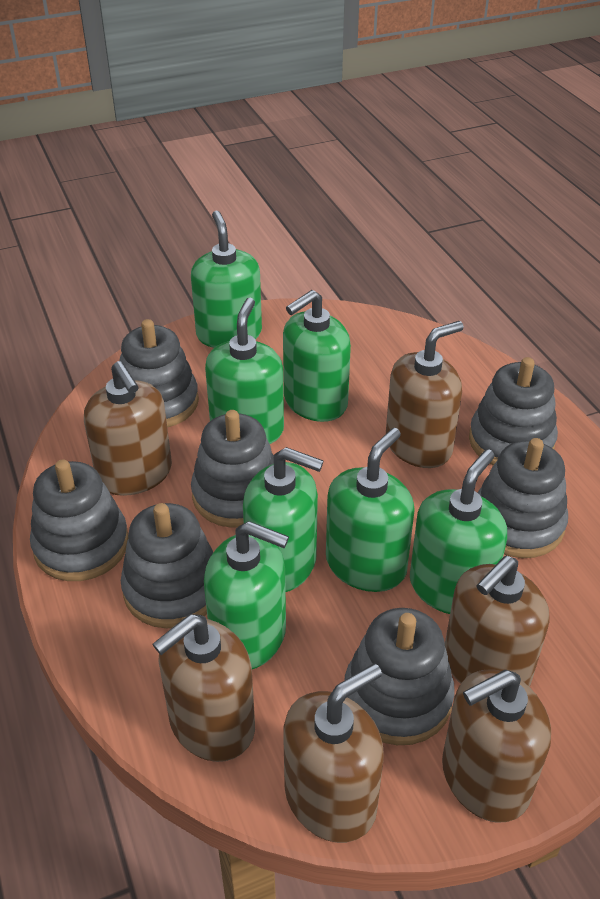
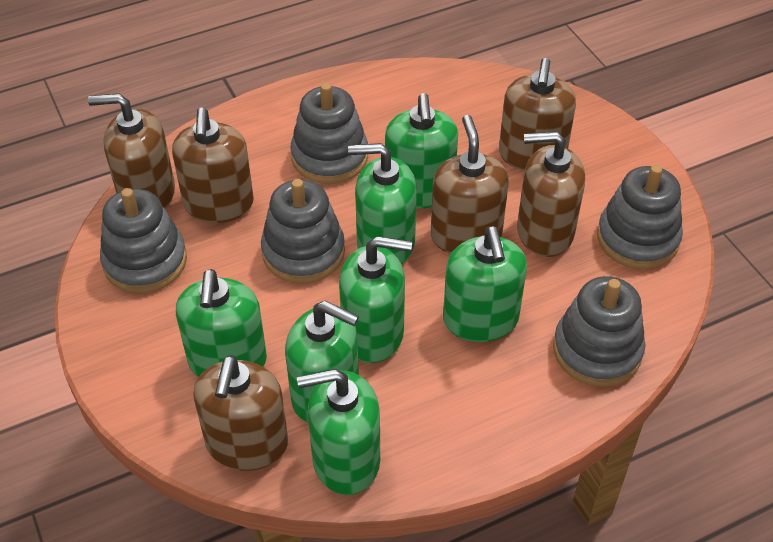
grey stacking toy: 7 -> 5

